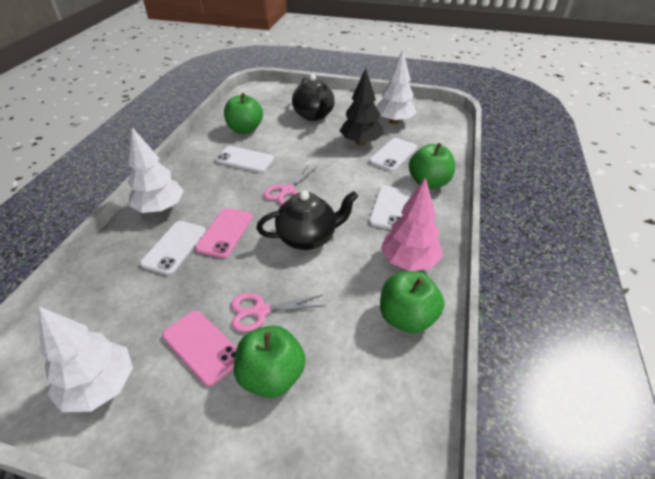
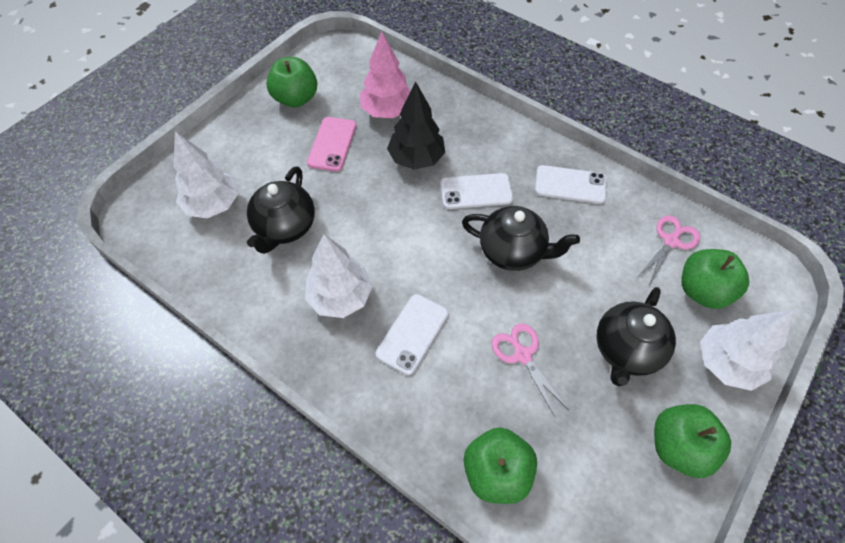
black teapot: 2 -> 3
pink phone: 2 -> 1
white phone: 4 -> 3

